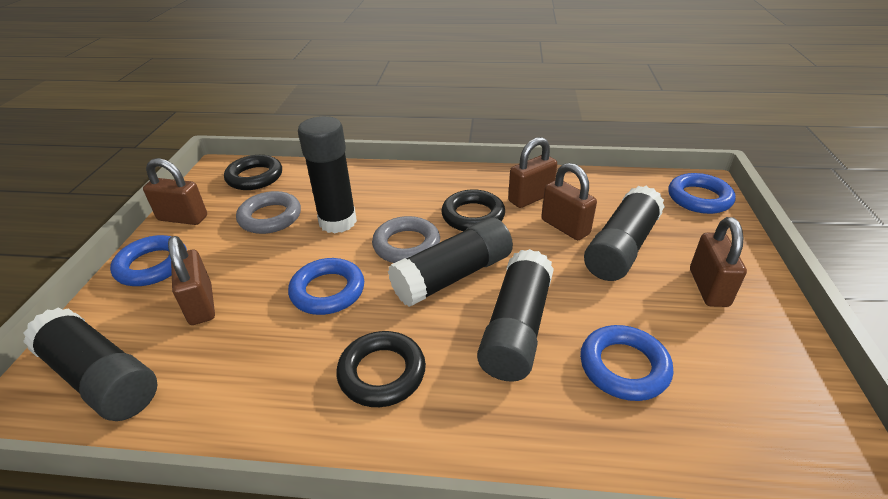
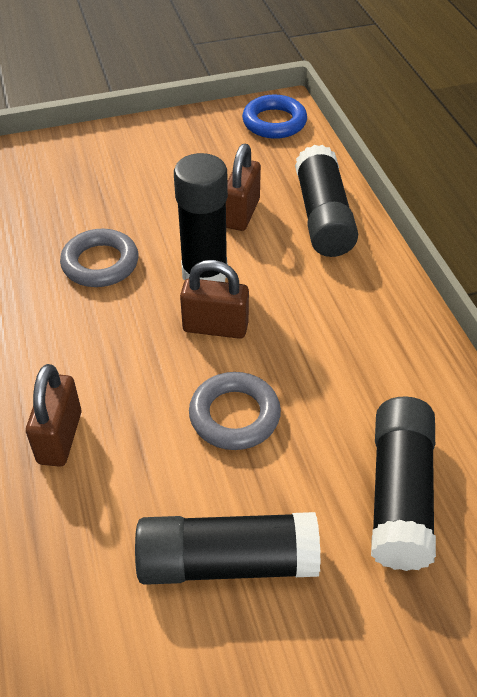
black glue stick: 5 -> 4
black ring: 3 -> 0
blue ring: 4 -> 1
brown padlock: 5 -> 3

